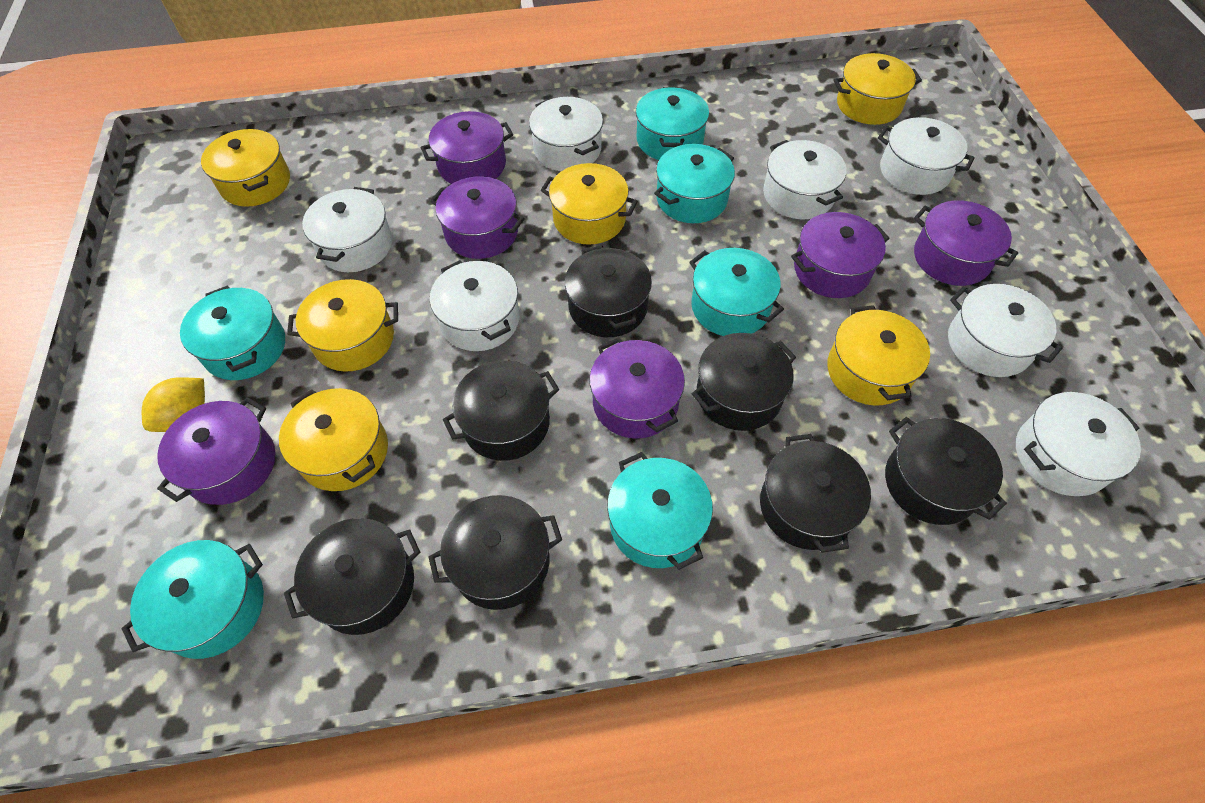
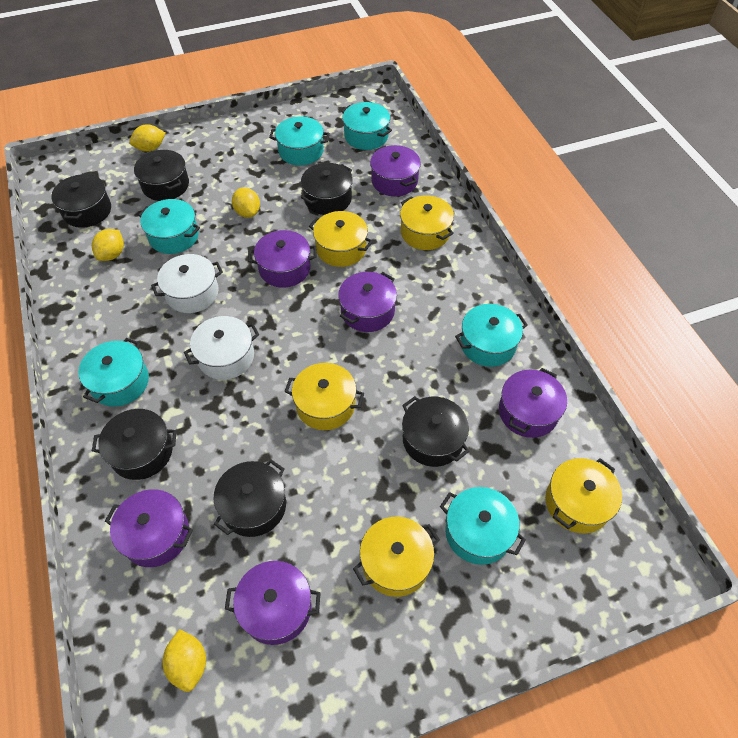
black pot: 7 -> 6
white pot: 7 -> 2
yellow lemon: 1 -> 4
yellow pot: 6 -> 5

